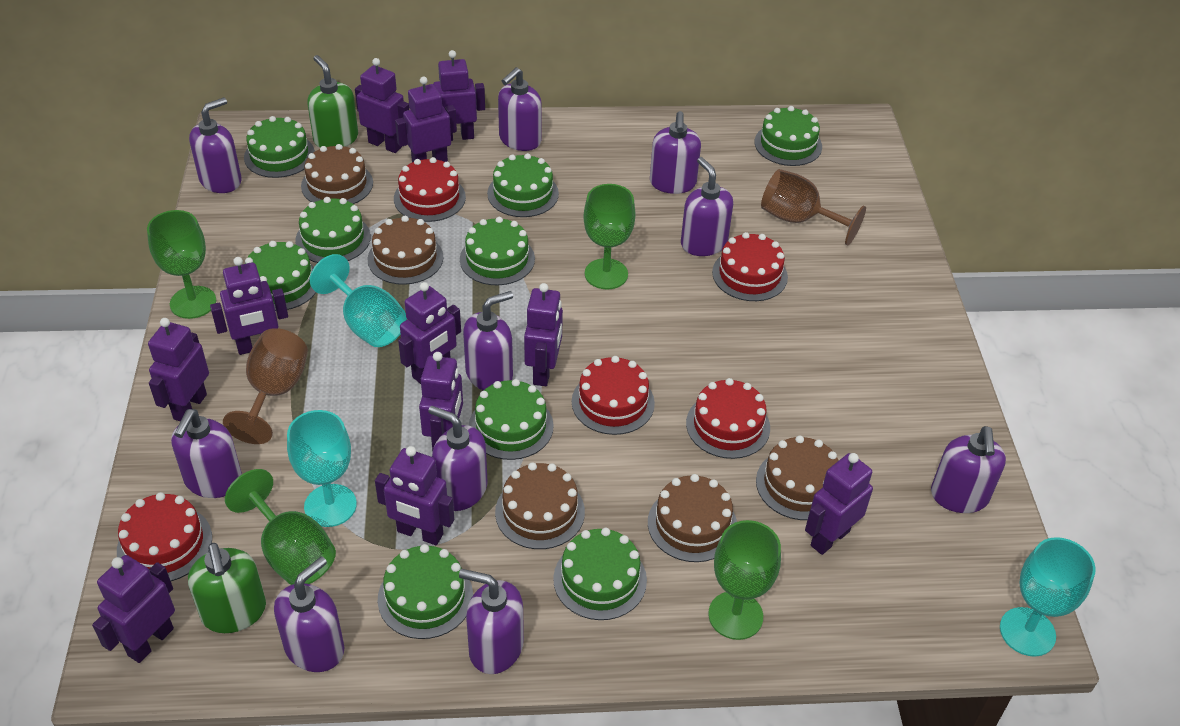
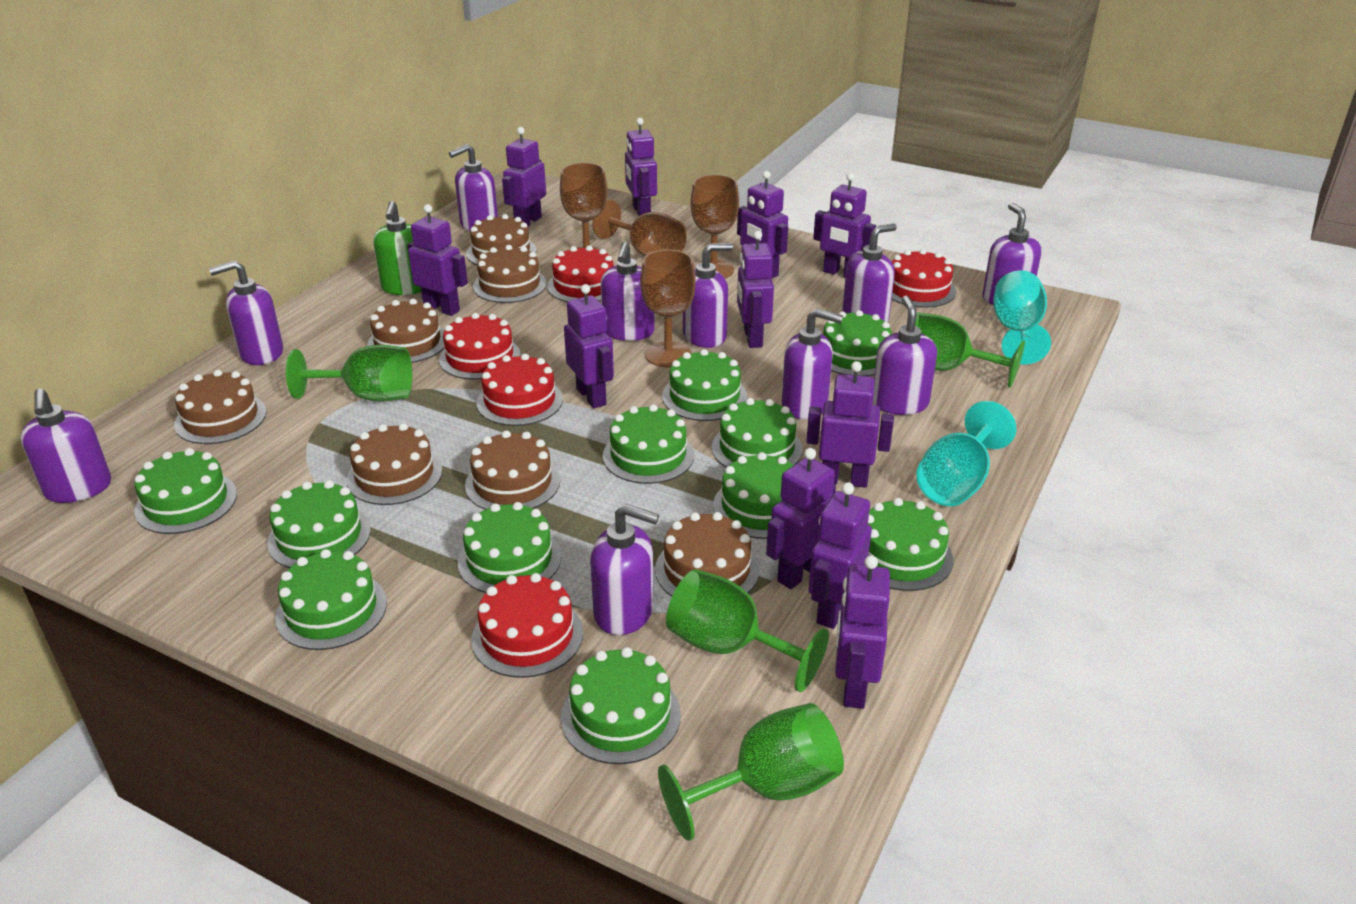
brown cake: 5 -> 7
brown goblet: 2 -> 4
green cake: 9 -> 11
green soap dispenser: 2 -> 1
turquoise goblet: 3 -> 2

